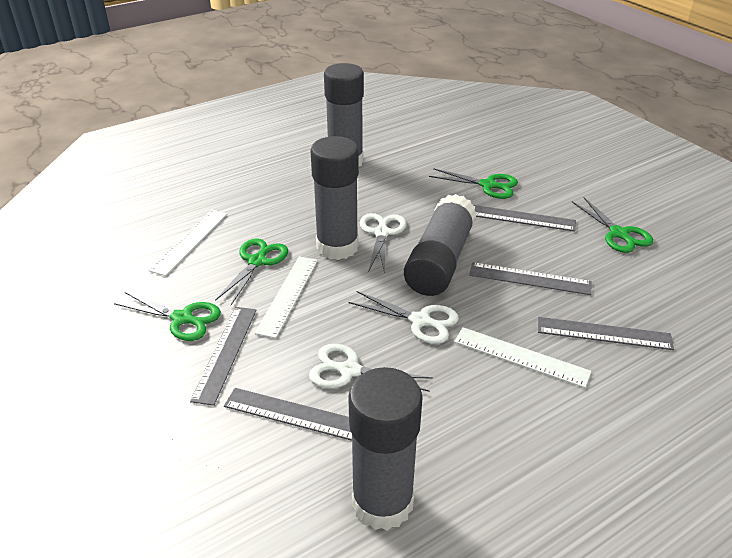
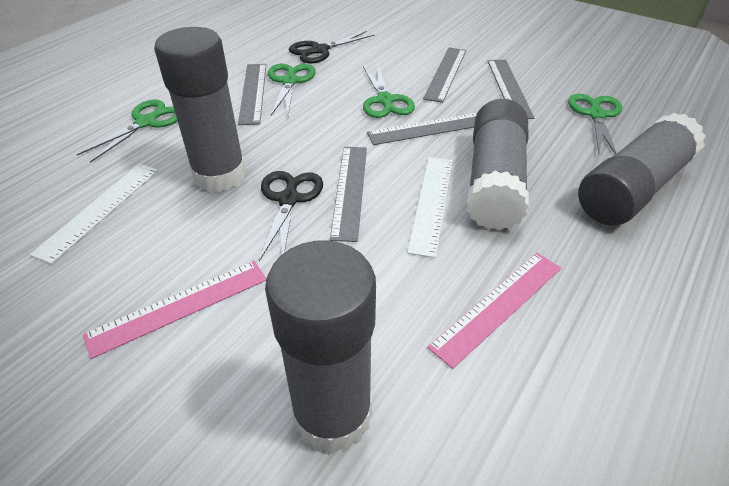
black scissors: 0 -> 2
pink ruler: 0 -> 2
white ruler: 3 -> 2
white scissors: 3 -> 0

